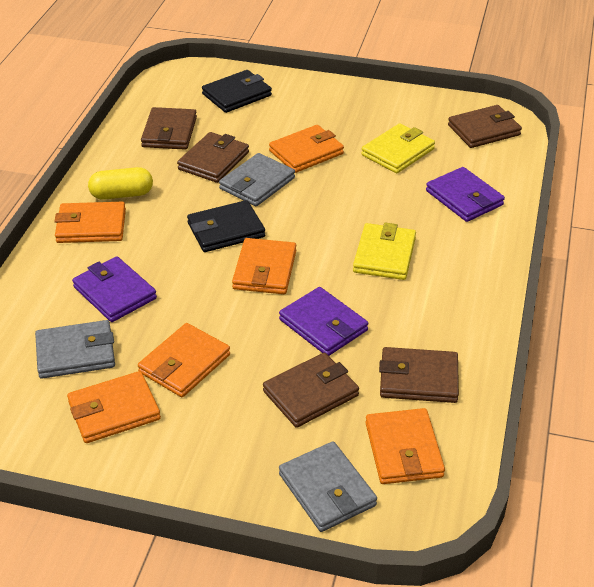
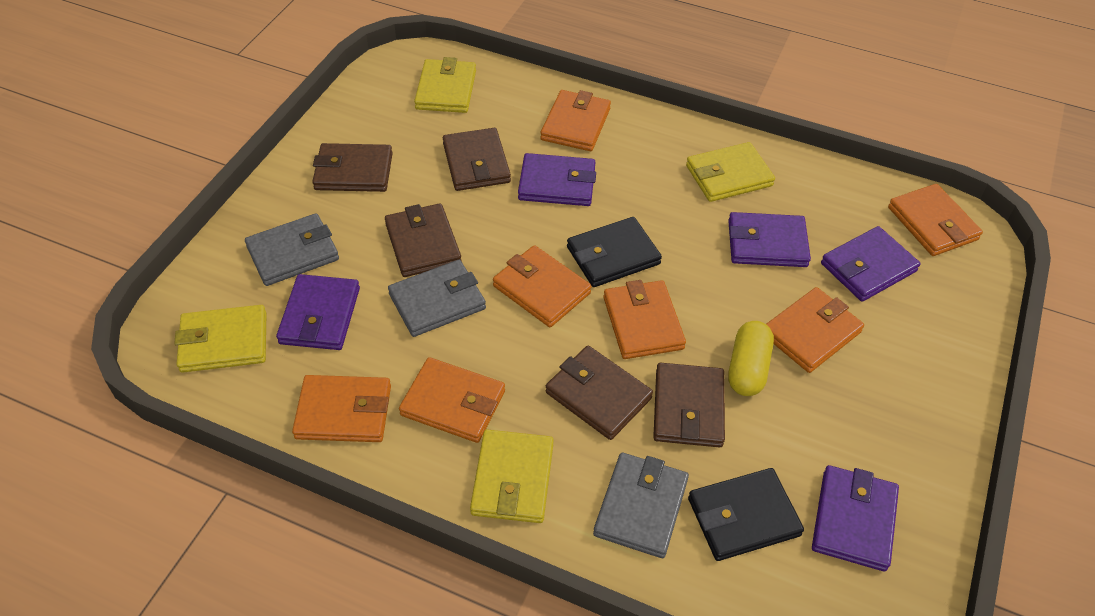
orange wallet: 6 -> 7
purple wallet: 3 -> 5
yellow wallet: 2 -> 4

